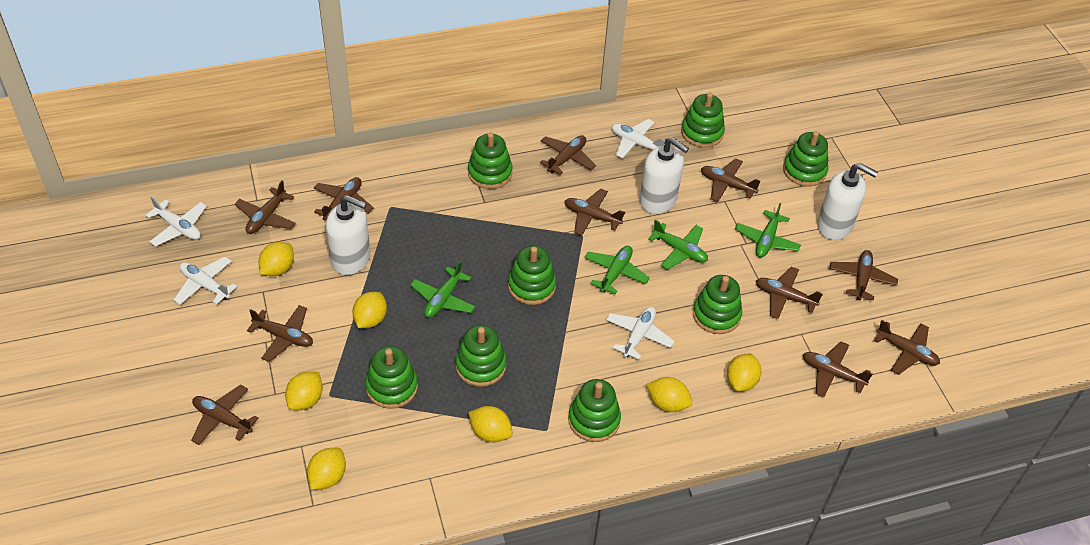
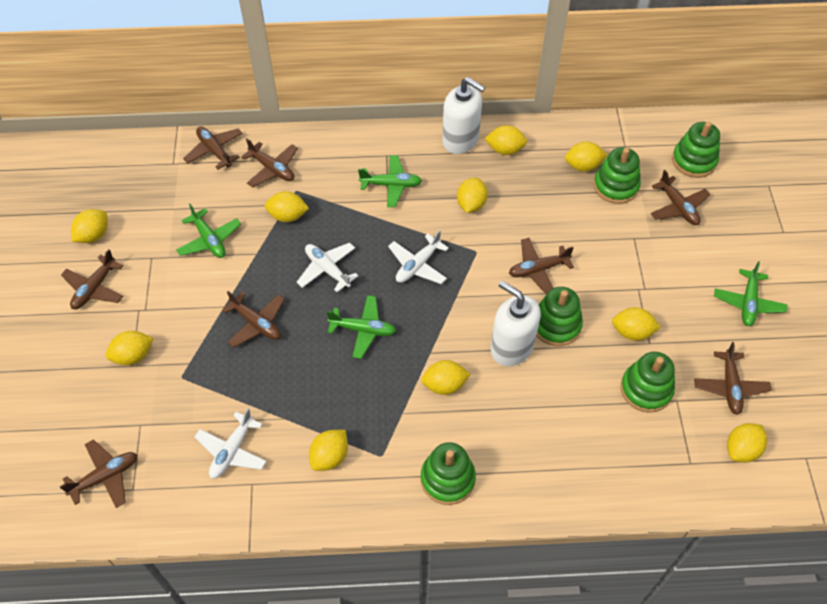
brown plane: 11 -> 8
green stacking toy: 8 -> 5
white plane: 4 -> 3
white soap dispenser: 3 -> 2
yellow lemon: 7 -> 10

